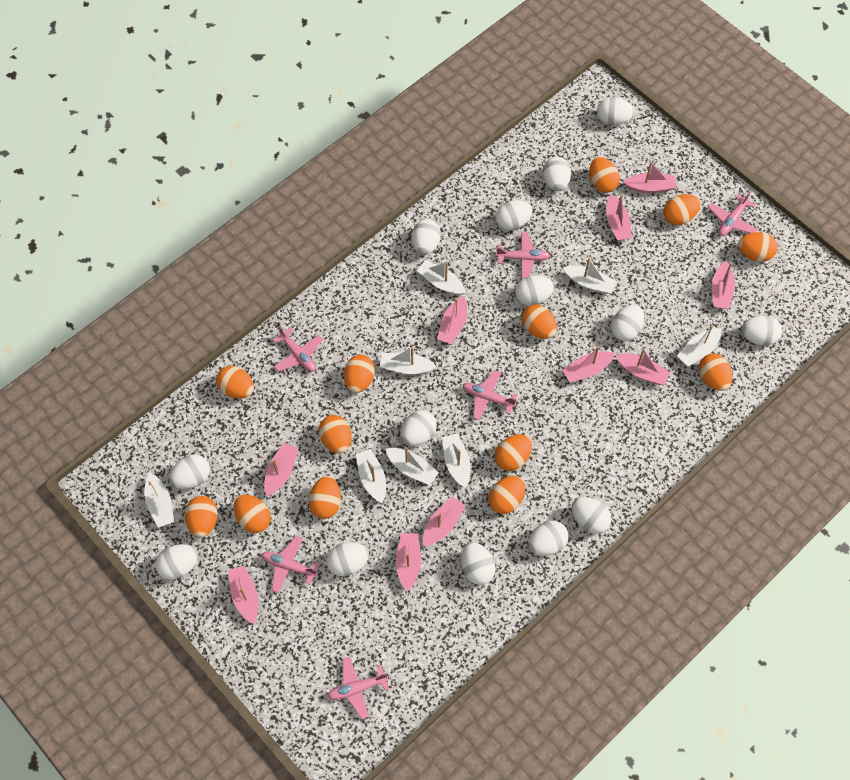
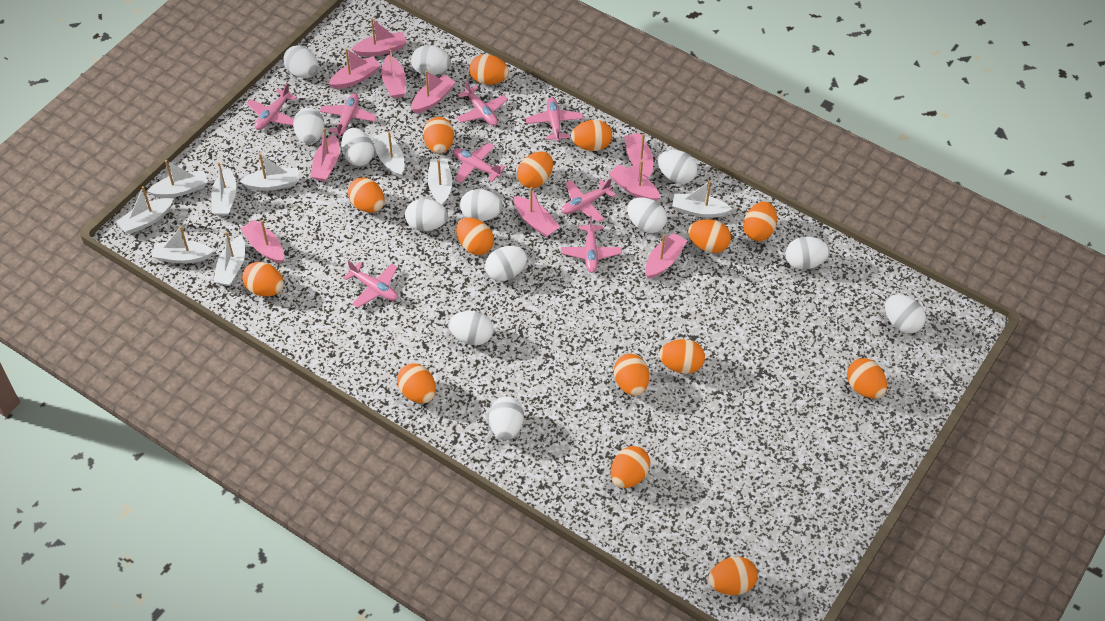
orange egg: 13 -> 15
pink plane: 6 -> 8
white boat: 8 -> 9
white egg: 14 -> 13

